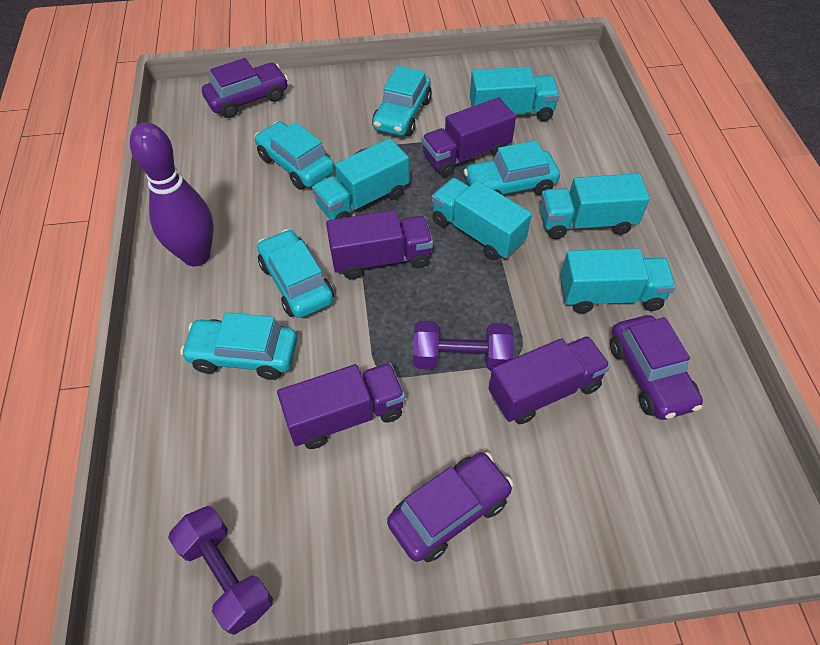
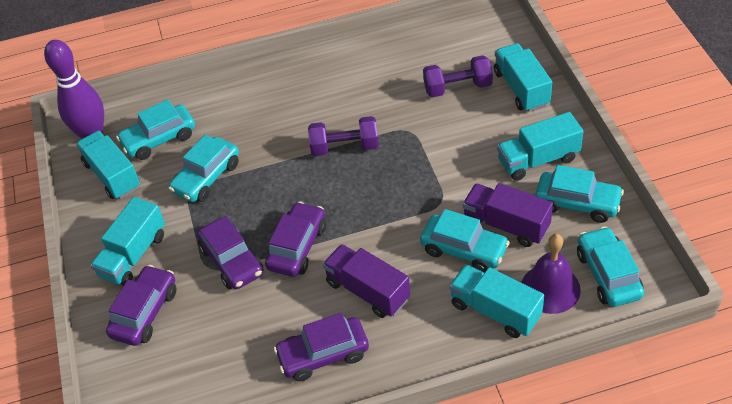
purple bell: 0 -> 1
purple car: 3 -> 4
purple truck: 4 -> 2

